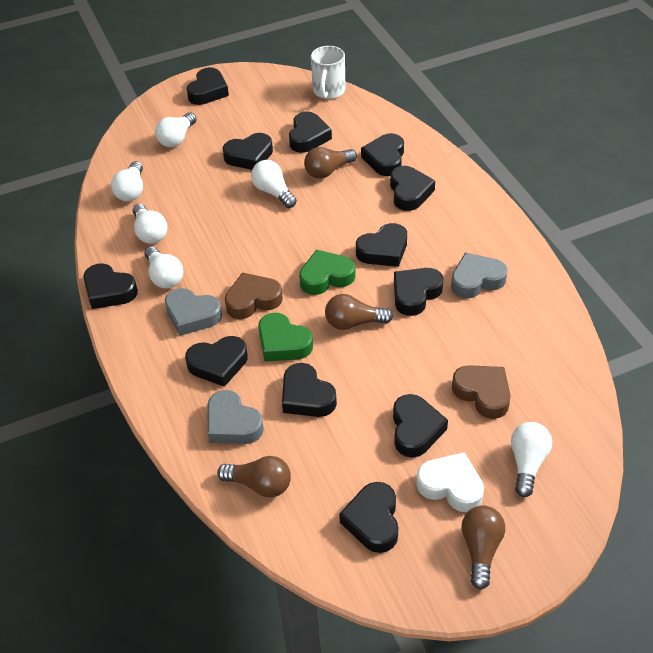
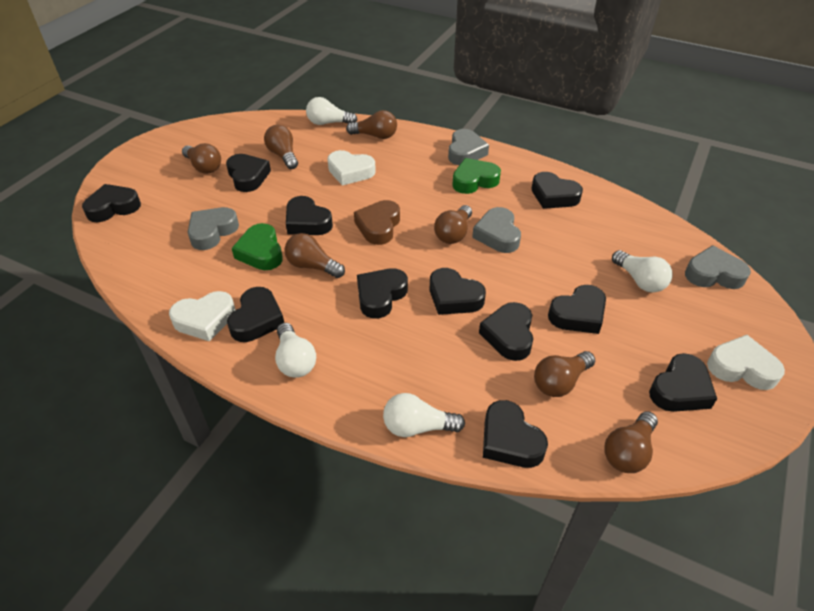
black heart: 12 -> 11
brown heart: 2 -> 1
brown light bulb: 4 -> 7
grey heart: 3 -> 4
white heart: 1 -> 3
white light bulb: 6 -> 4
white mug: 1 -> 0

